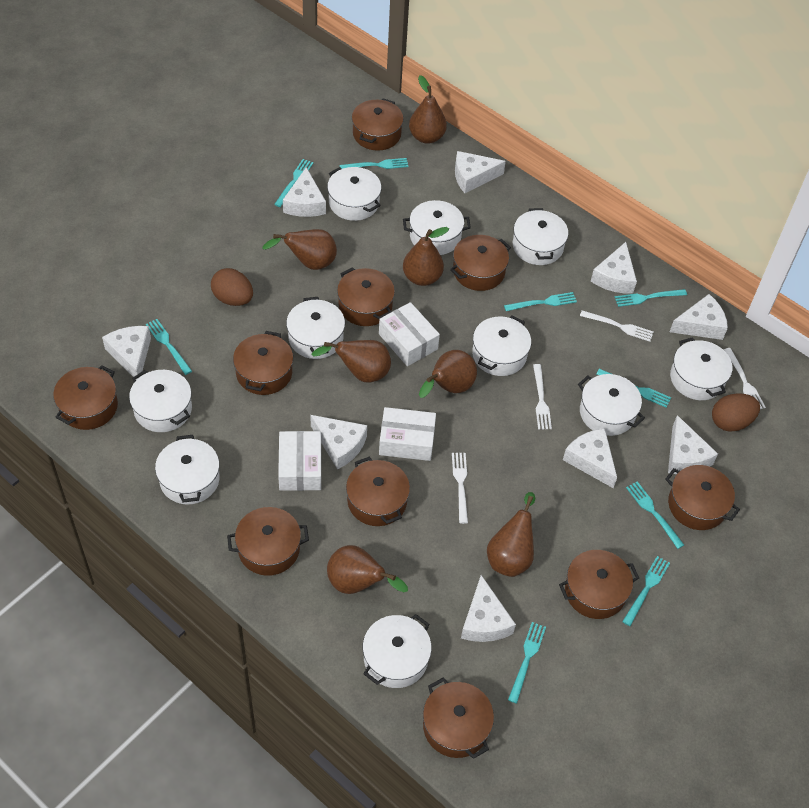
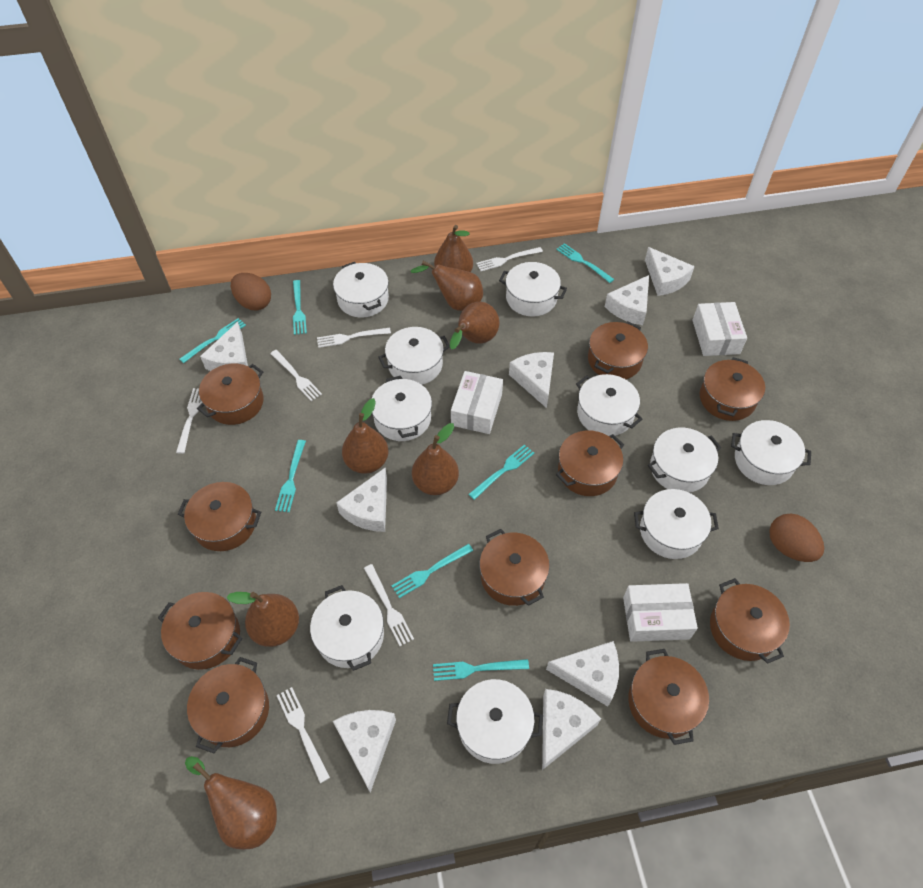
turquoise fork: 9 -> 7
white cheese: 9 -> 8
white fork: 4 -> 6

